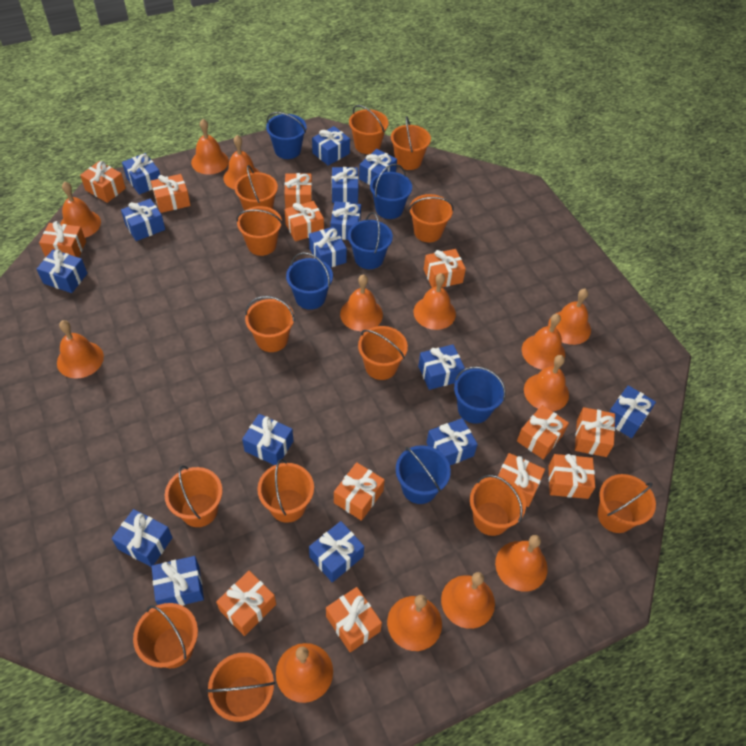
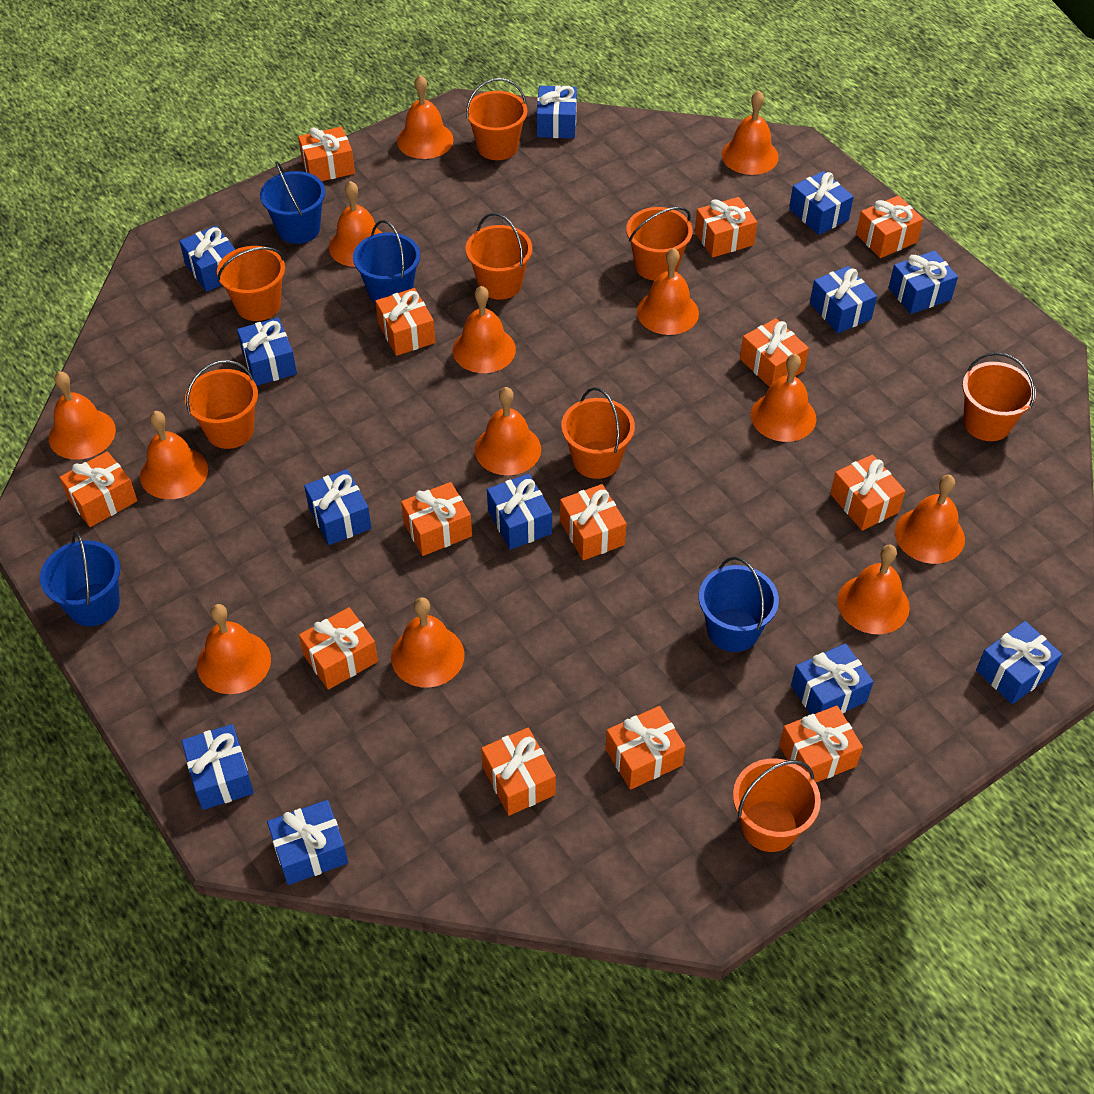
blue bucket: 6 -> 4
blue gift: 15 -> 12
orange bucket: 13 -> 8

